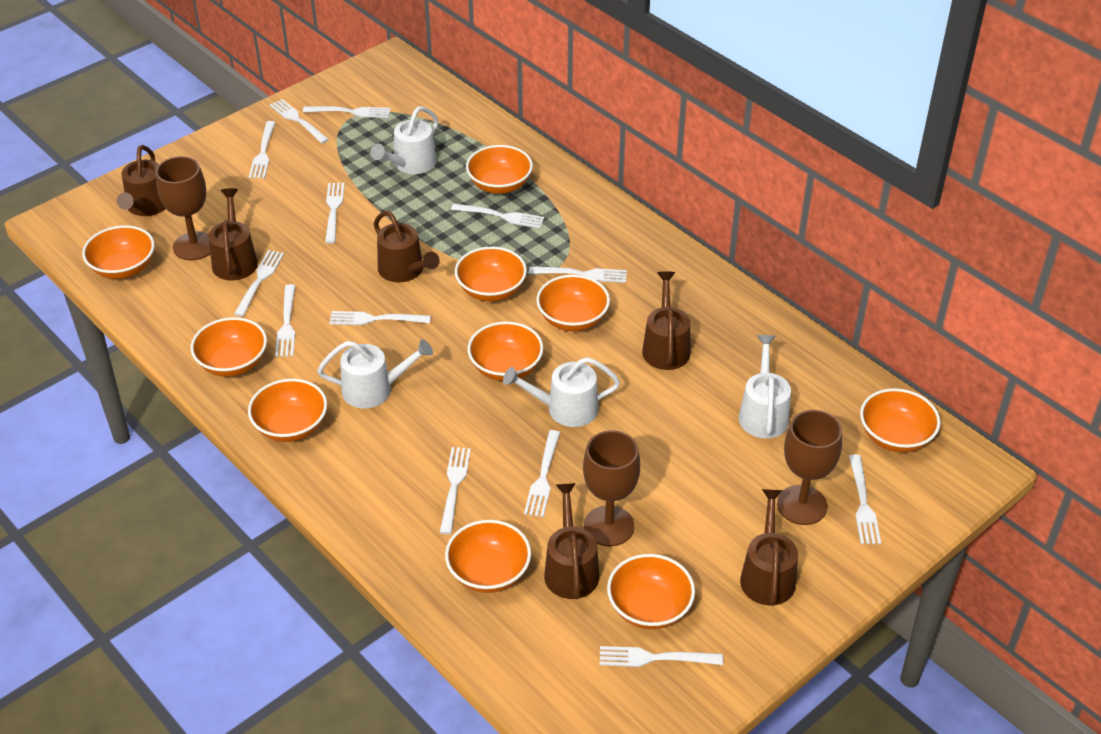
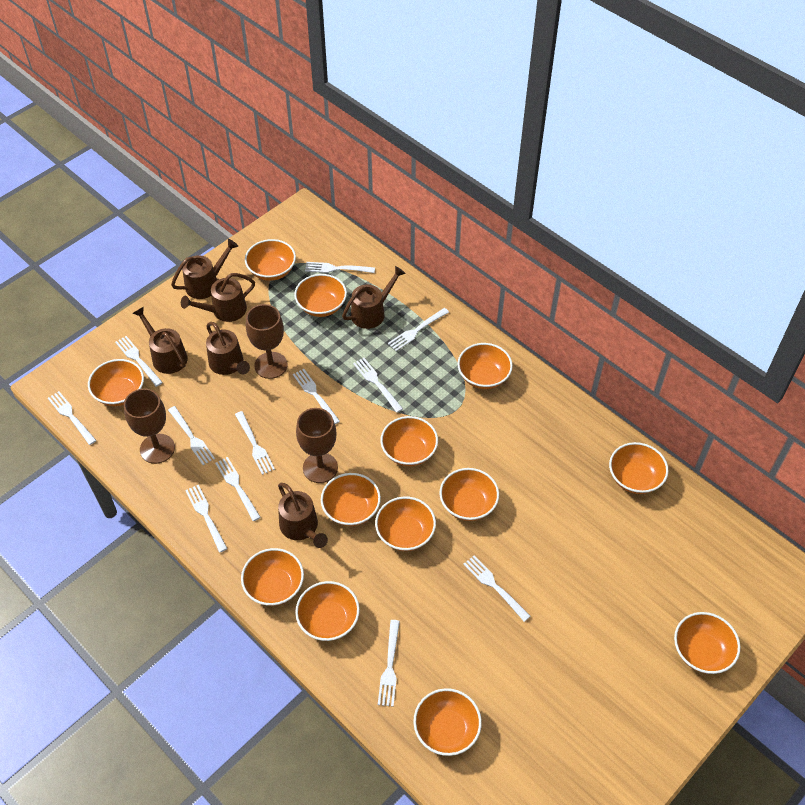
orange bowl: 10 -> 13
white fork: 13 -> 12
white watering can: 4 -> 0

